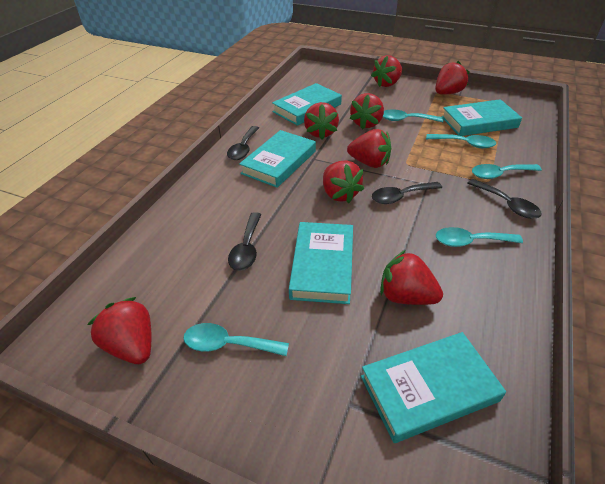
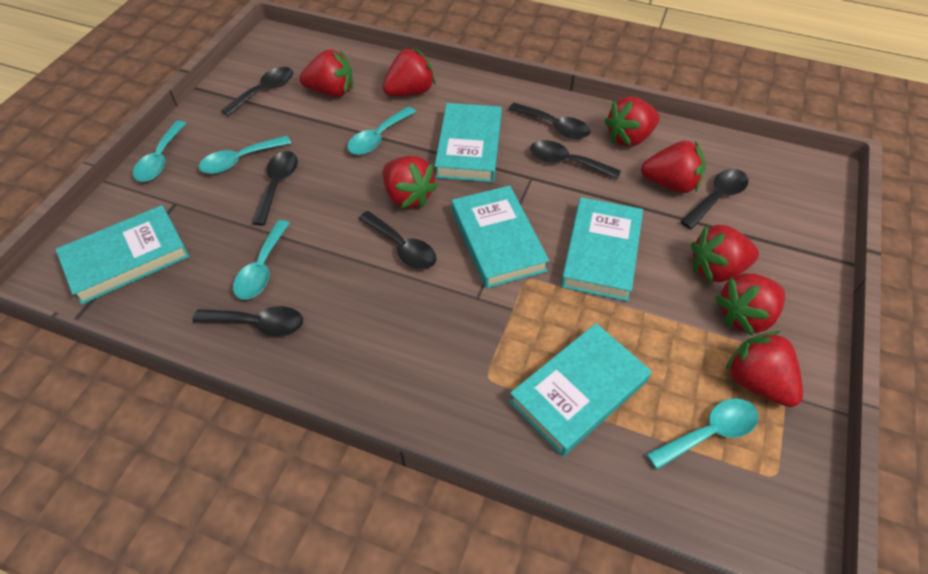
black spoon: 4 -> 7

